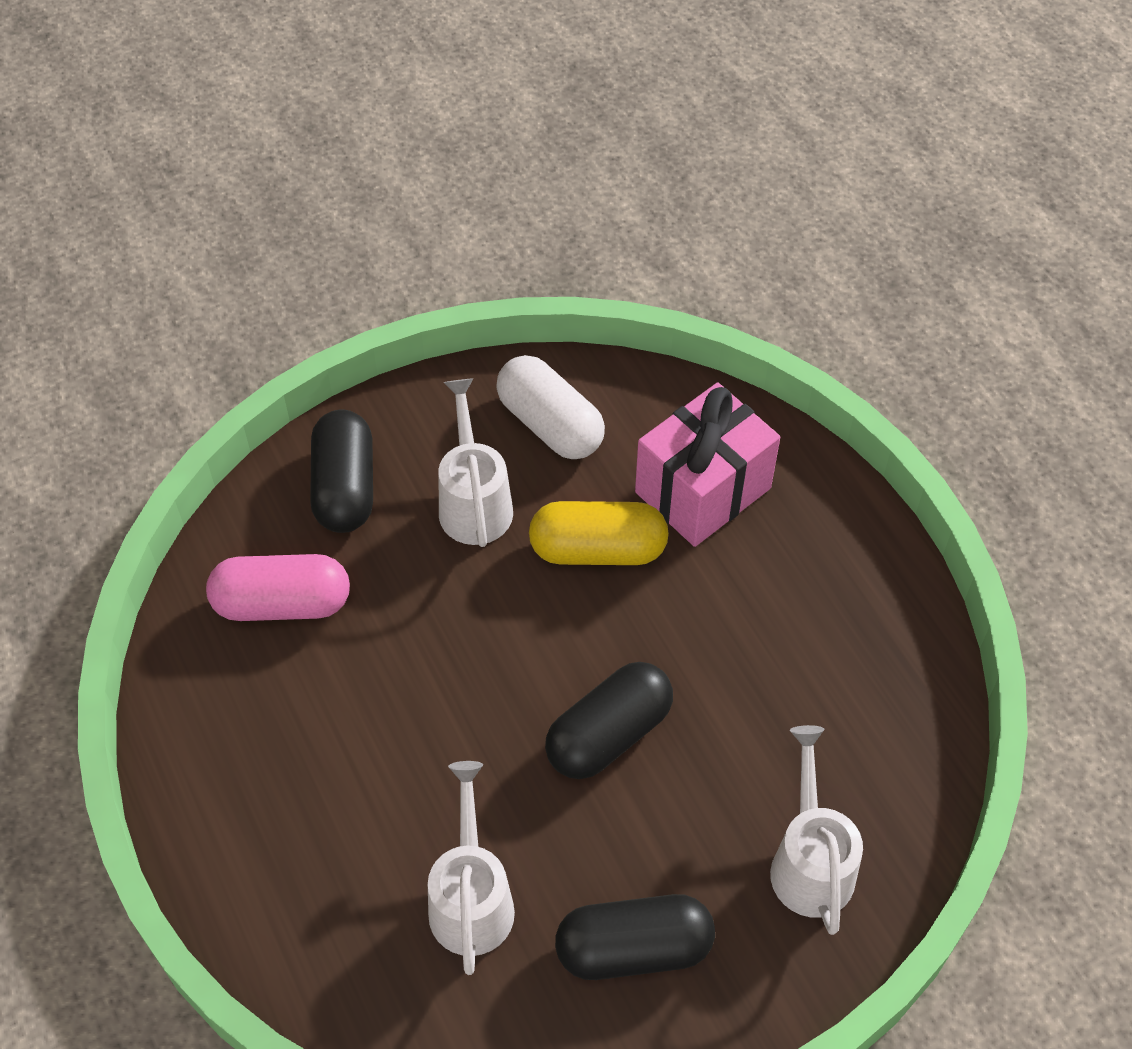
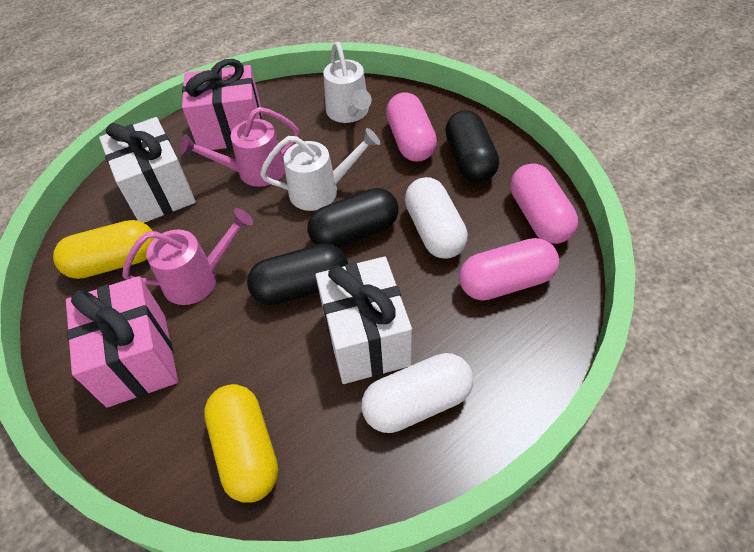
pink capsule: 1 -> 3
pink gift: 1 -> 2
pink watering can: 0 -> 2
white capsule: 1 -> 2
white gift: 0 -> 2
white watering can: 3 -> 2
yellow capsule: 1 -> 2

